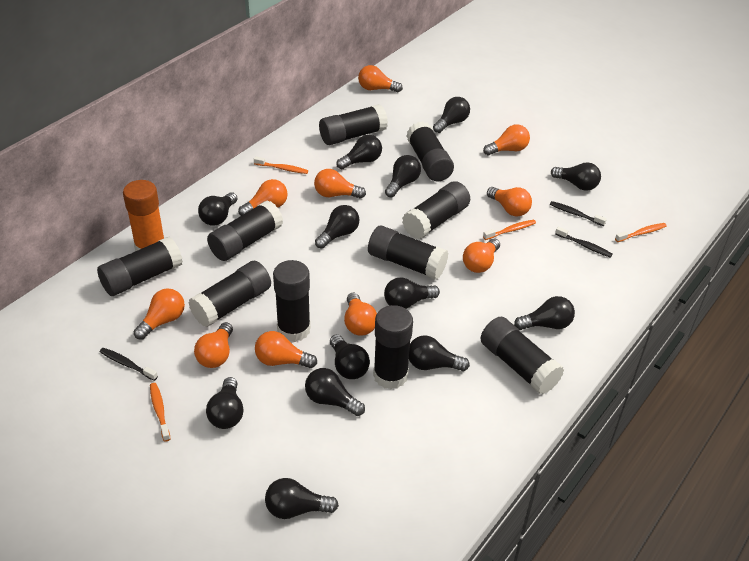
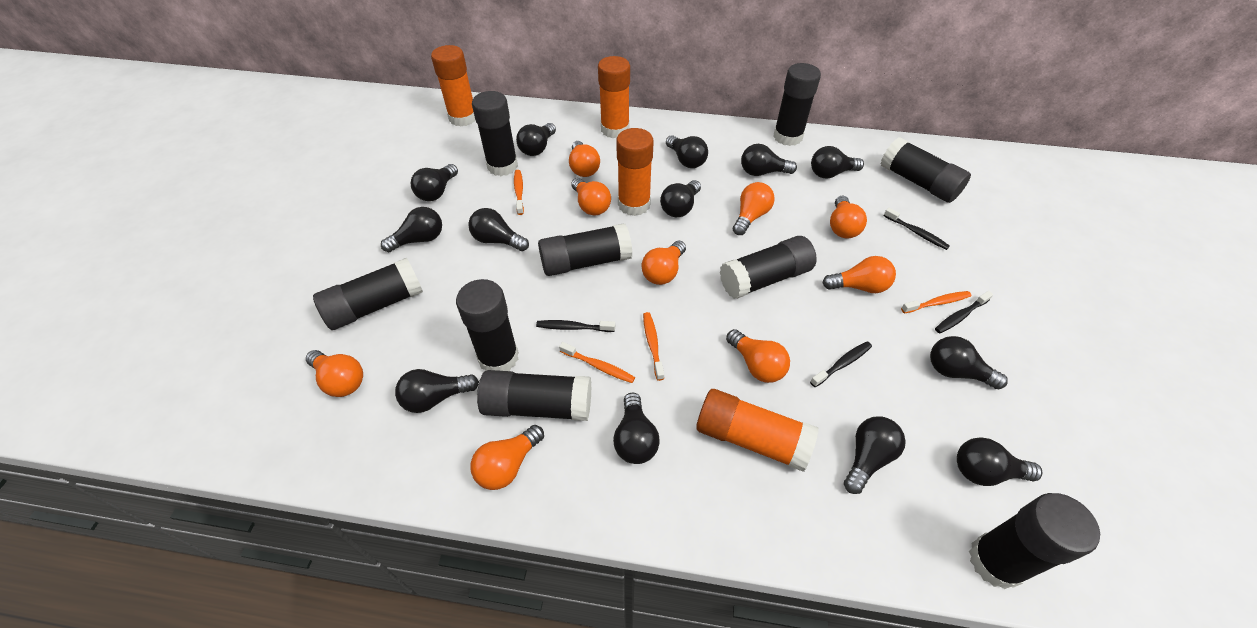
black glue stick: 10 -> 9
black toothbrush: 3 -> 4
orange glue stick: 1 -> 4
orange light bulb: 10 -> 9

